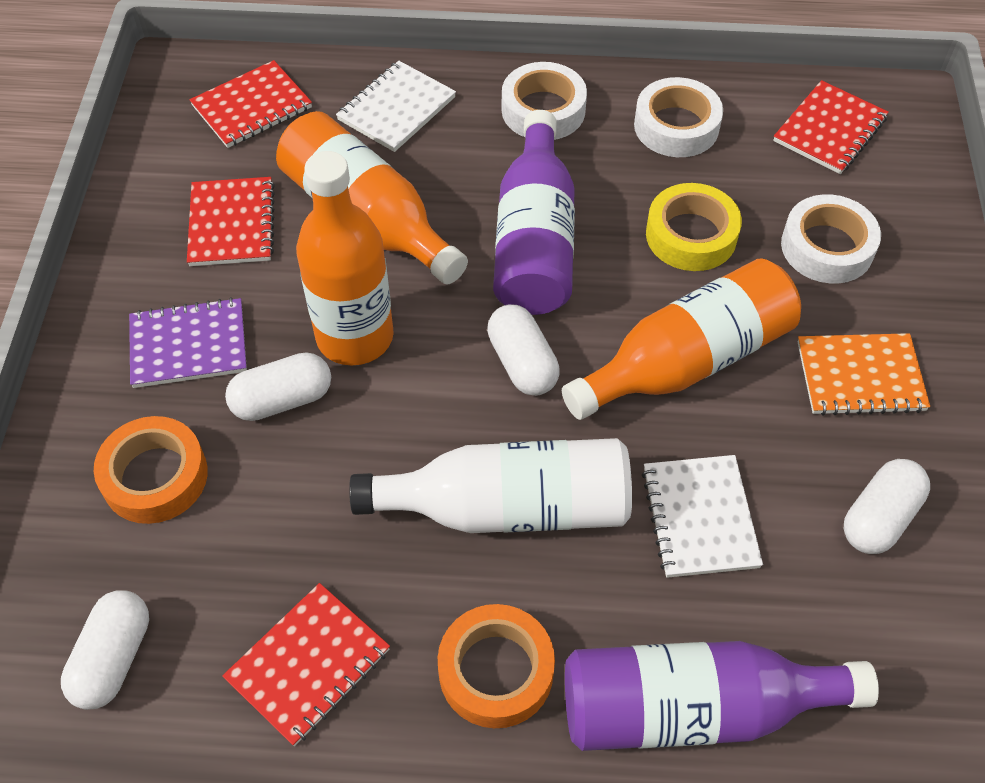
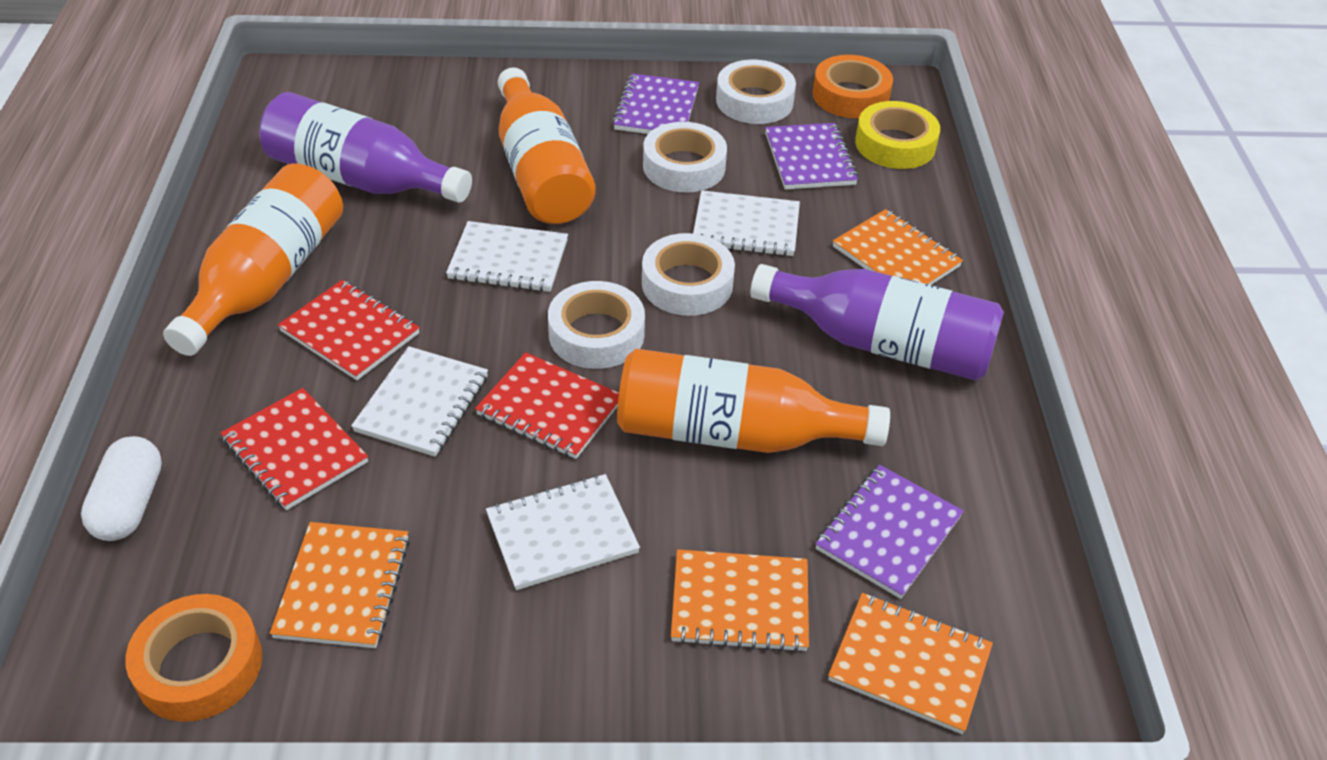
orange notebook: 1 -> 4
purple notebook: 1 -> 3
red notebook: 4 -> 3
white bottle: 1 -> 0
white capsule: 4 -> 1
white notebook: 2 -> 4
white tape: 3 -> 4

